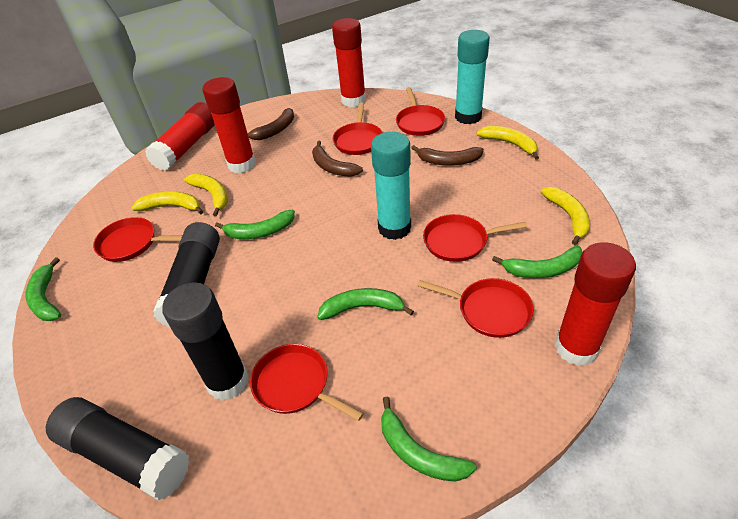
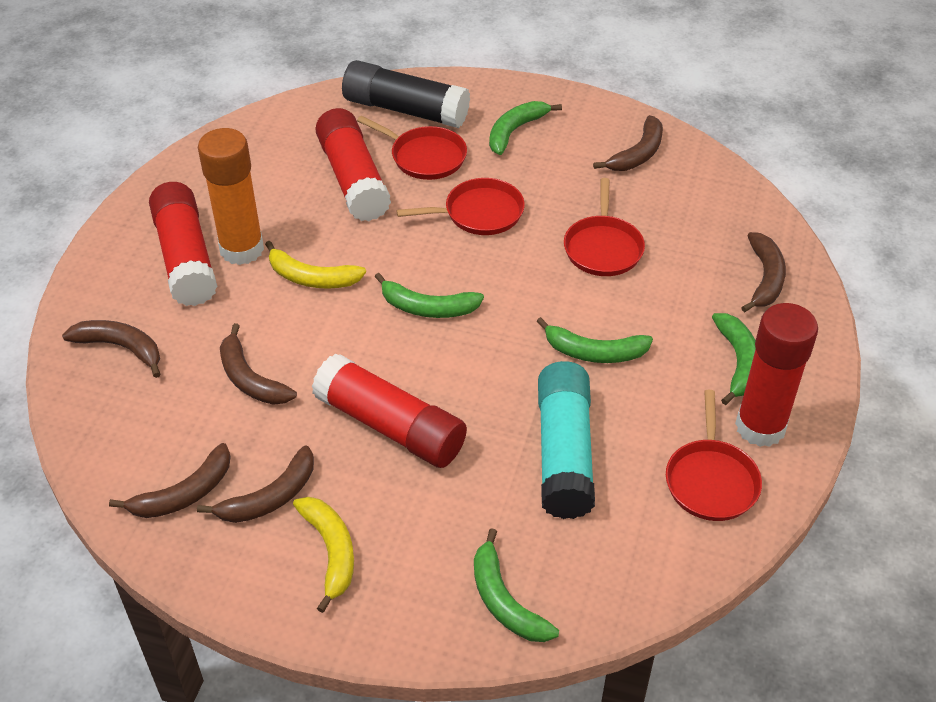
black glue stick: 3 -> 1
brown banana: 3 -> 6
orange glue stick: 0 -> 1
red pan: 6 -> 4
turquoise glue stick: 2 -> 1
yellow banana: 4 -> 2

